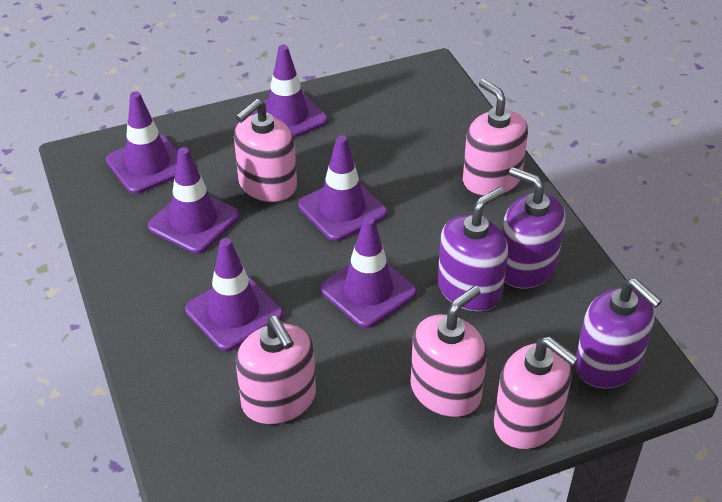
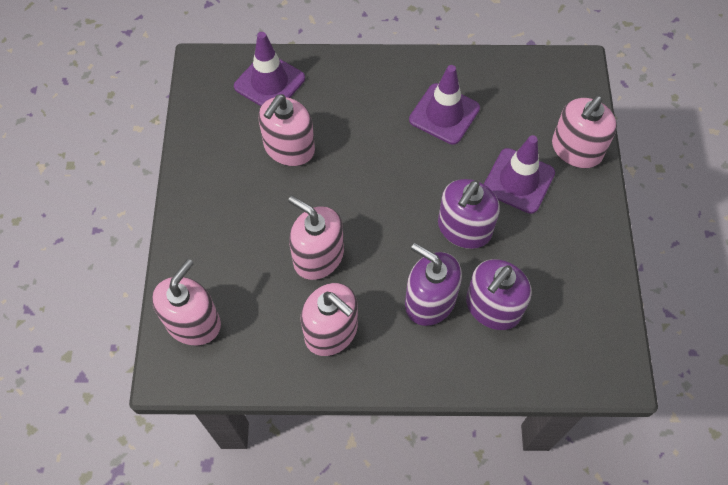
purple traffic cone: 6 -> 3

